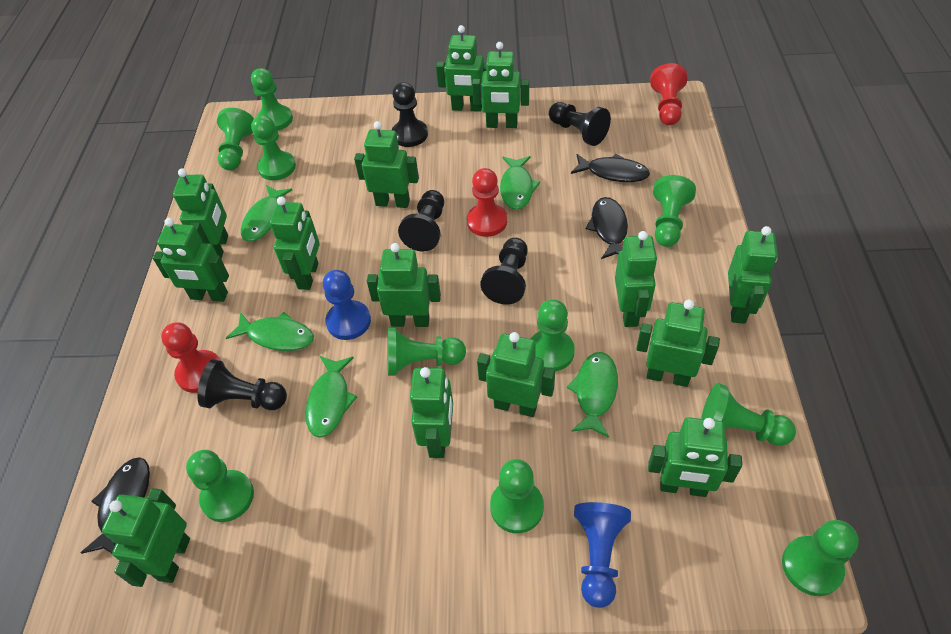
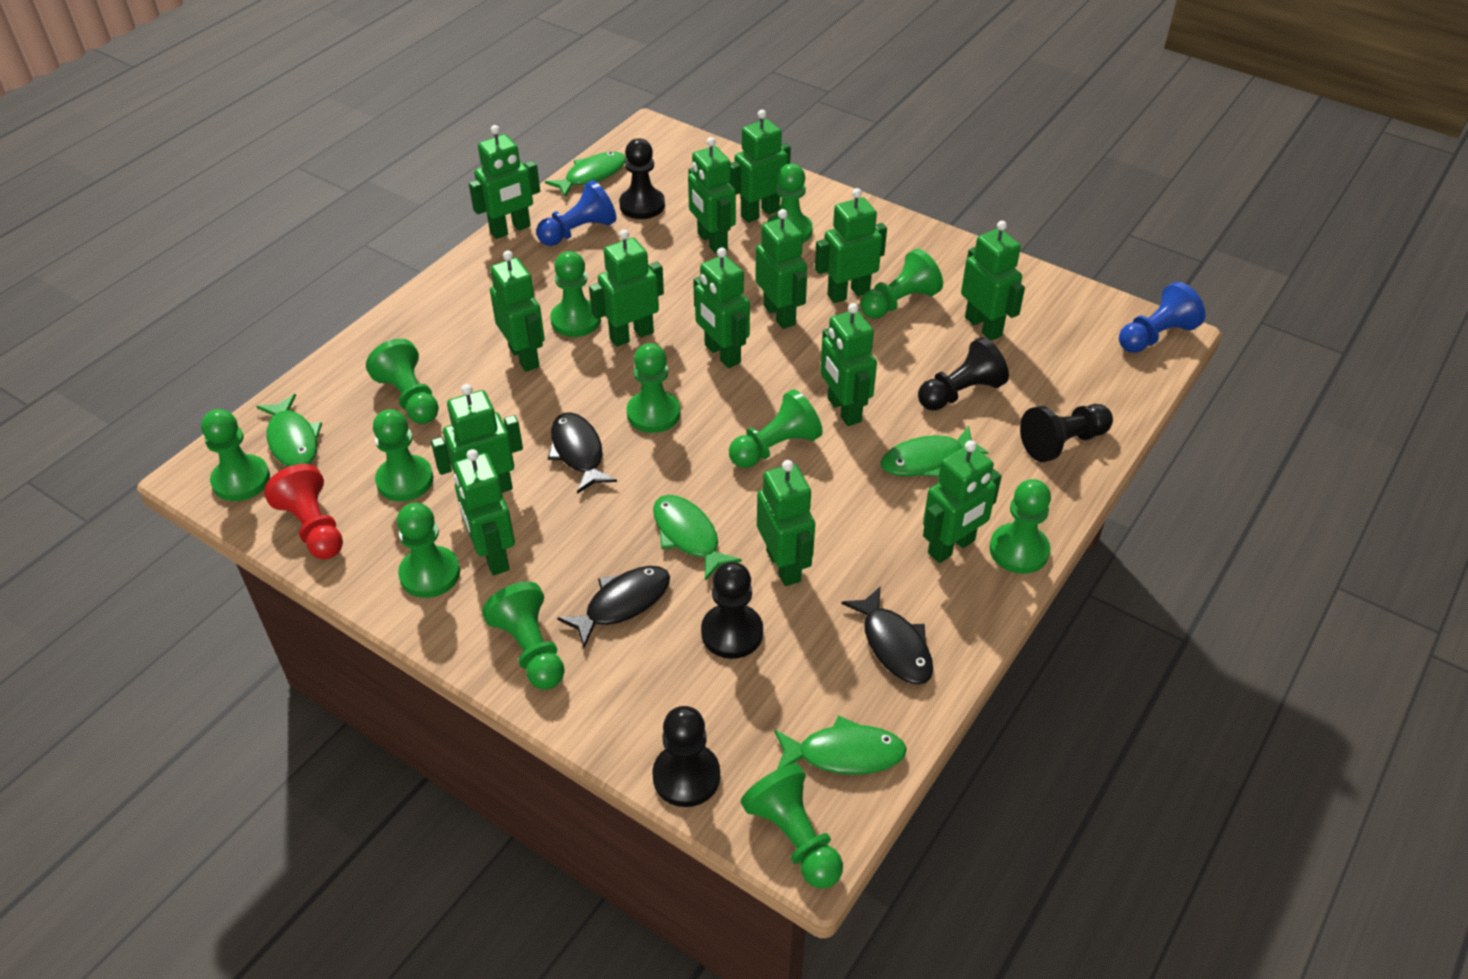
green pawn: 10 -> 12
red pawn: 3 -> 1

